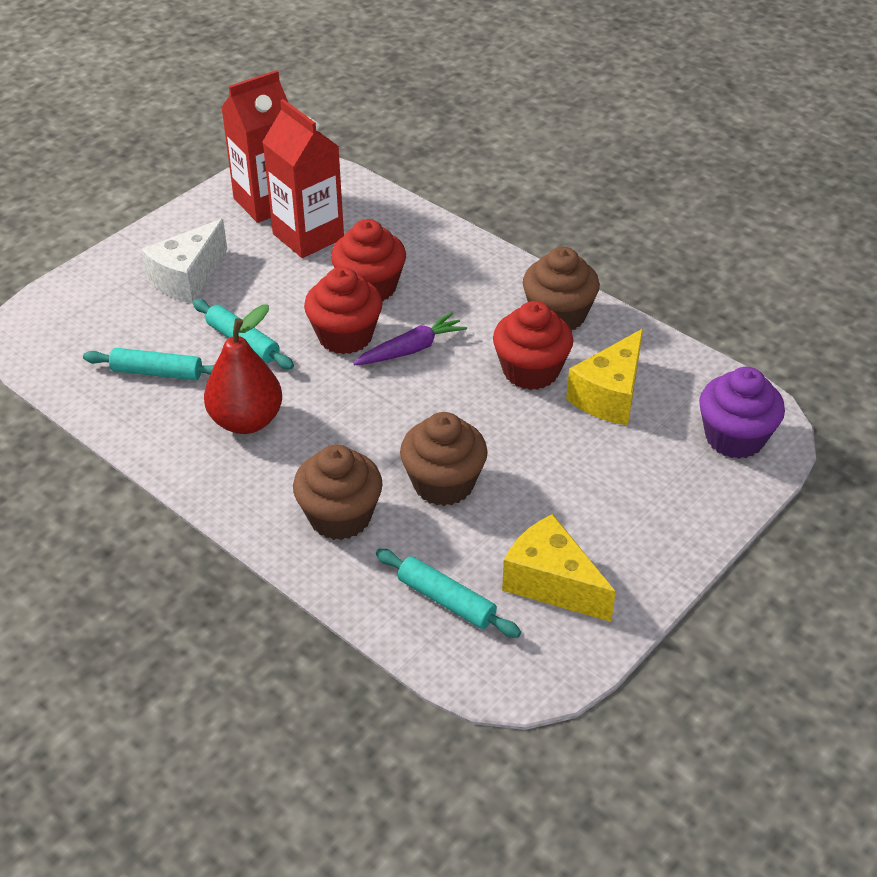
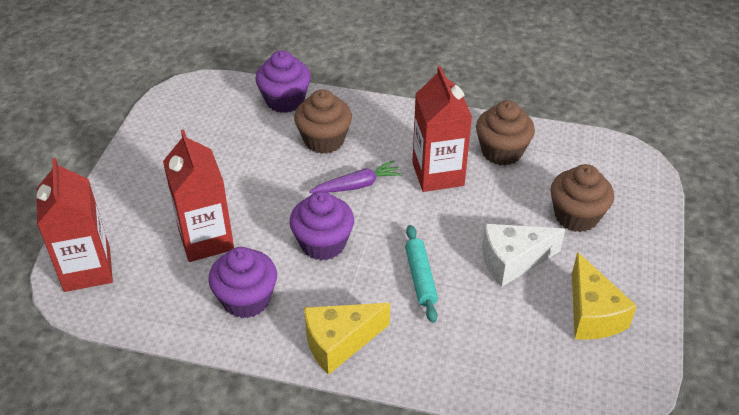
purple cupcake: 1 -> 3
red carton: 2 -> 3
red cupcake: 3 -> 0
red pear: 1 -> 0
turquoise rolling pin: 3 -> 1

